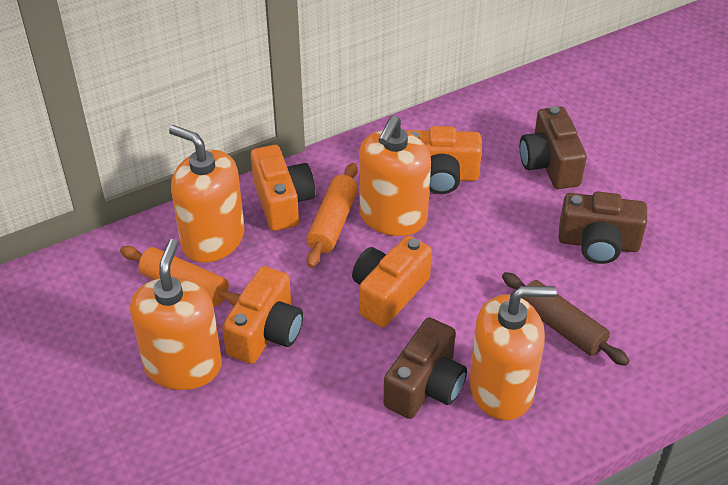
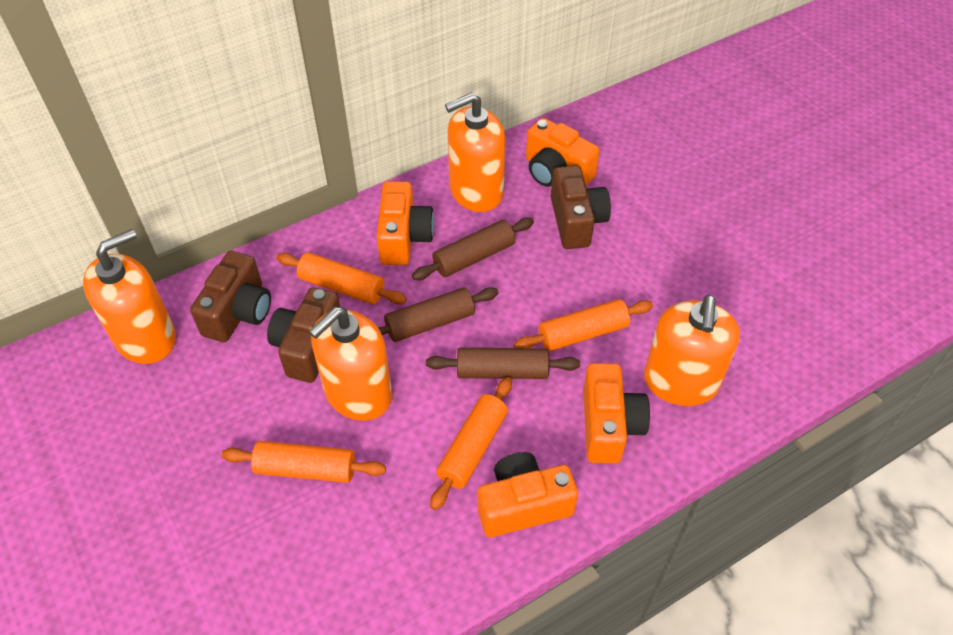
brown rolling pin: 1 -> 3
orange rolling pin: 2 -> 4

